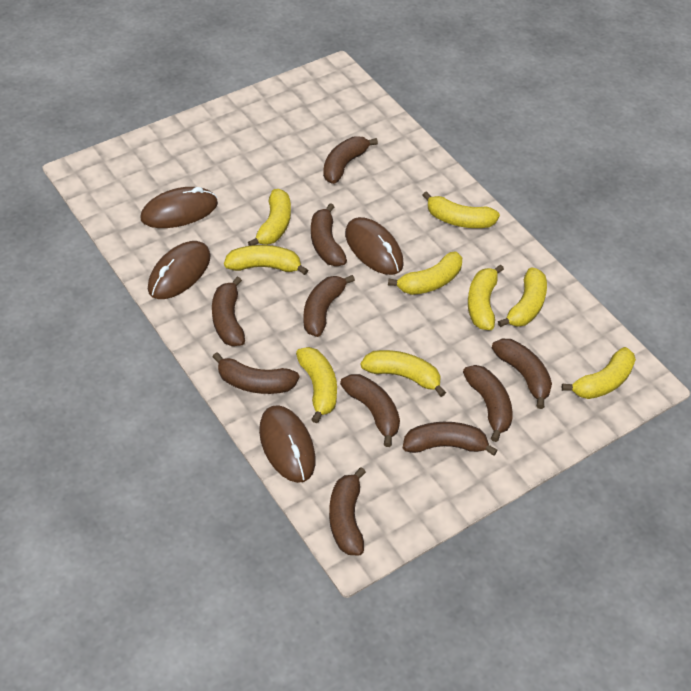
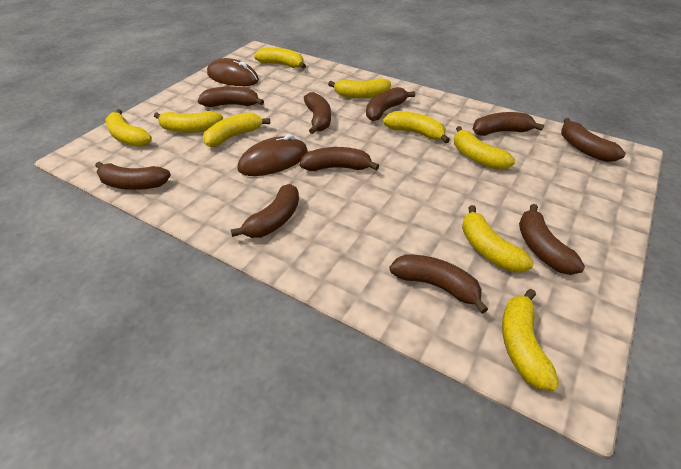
brown mouse: 4 -> 2

